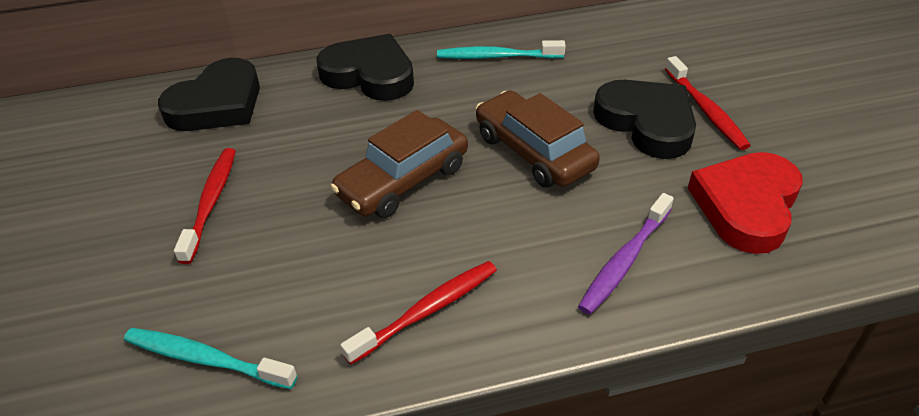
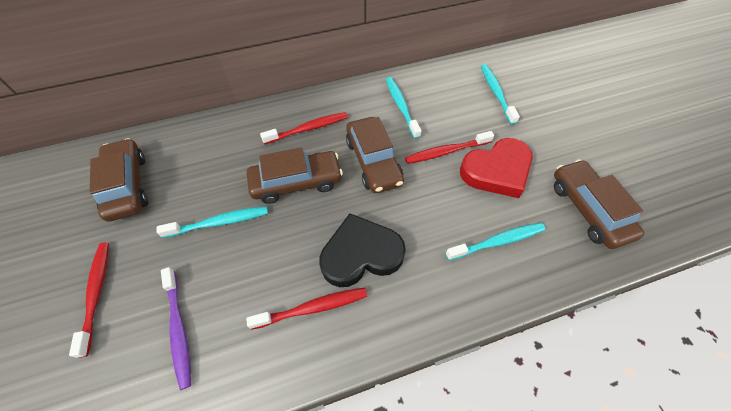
black heart: 3 -> 1
brown car: 2 -> 4
red toothbrush: 3 -> 4
turquoise toothbrush: 2 -> 4

